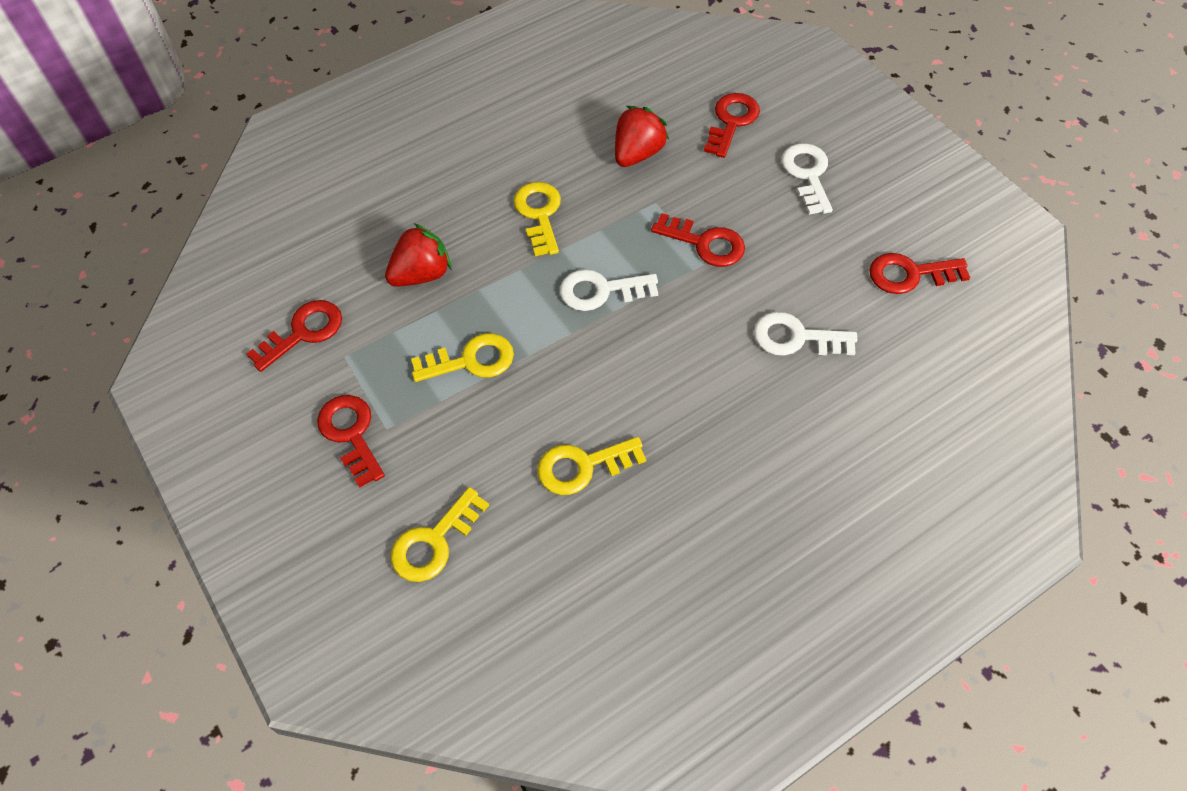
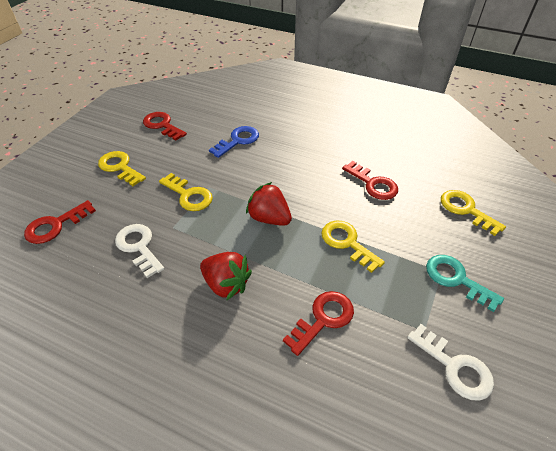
blue key: 0 -> 1
red key: 5 -> 4
turquoise key: 0 -> 1
white key: 3 -> 2

